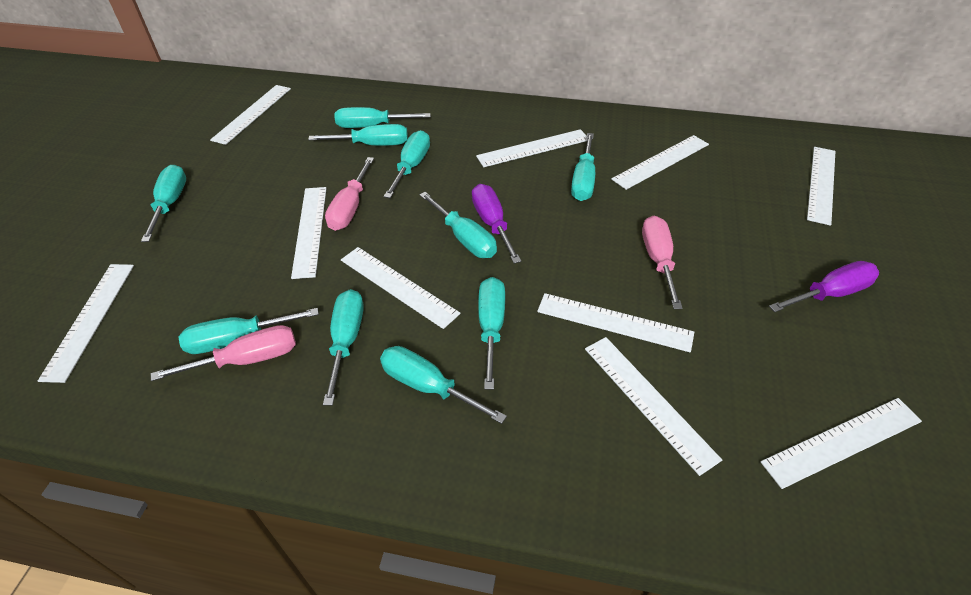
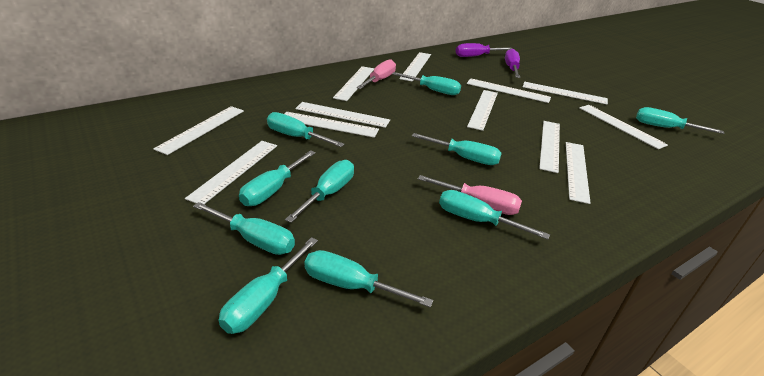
pink screwdriver: 3 -> 2
white ruler: 10 -> 12

